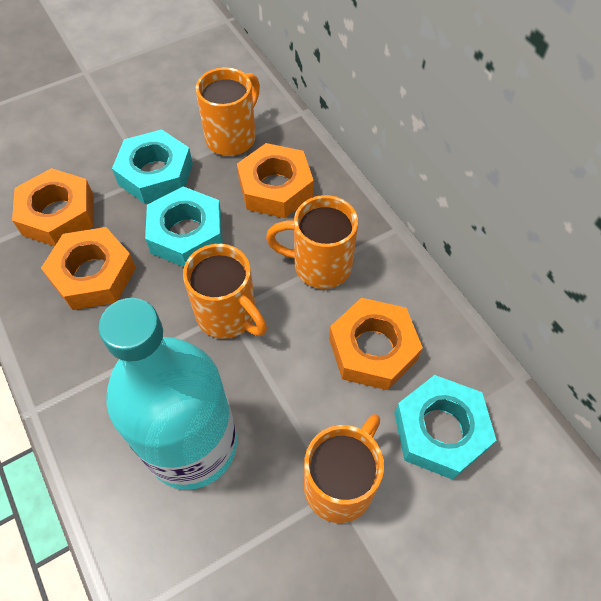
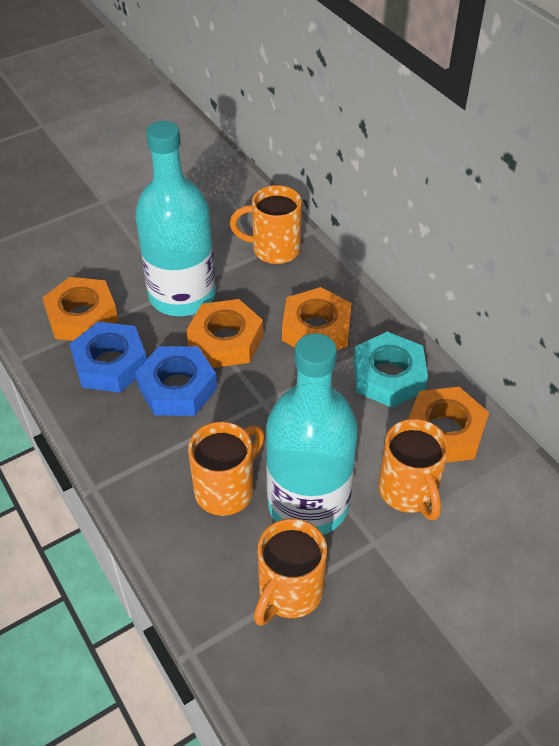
blue nut: 0 -> 2
turquoise bottle: 1 -> 2
turquoise nut: 3 -> 1

